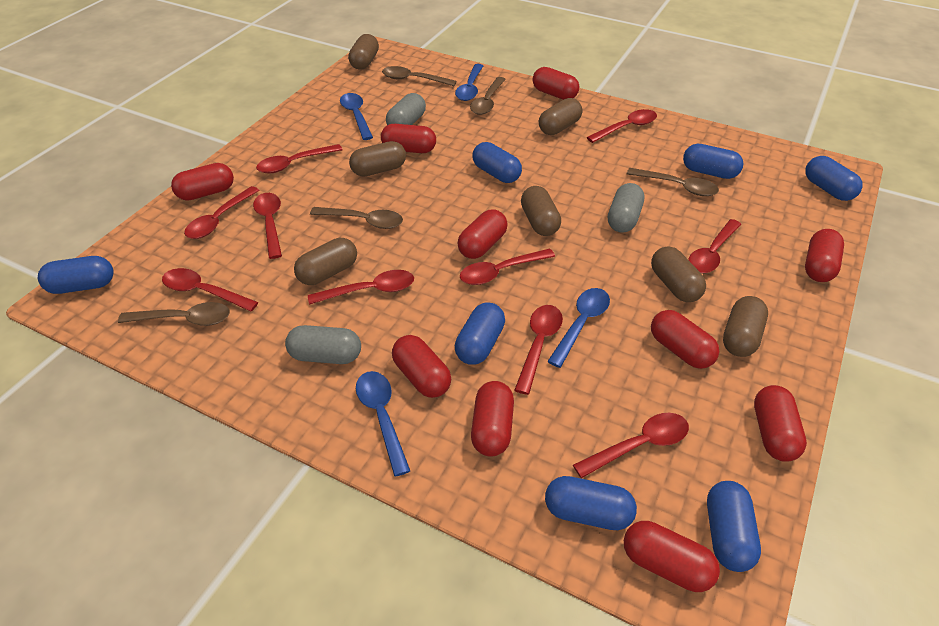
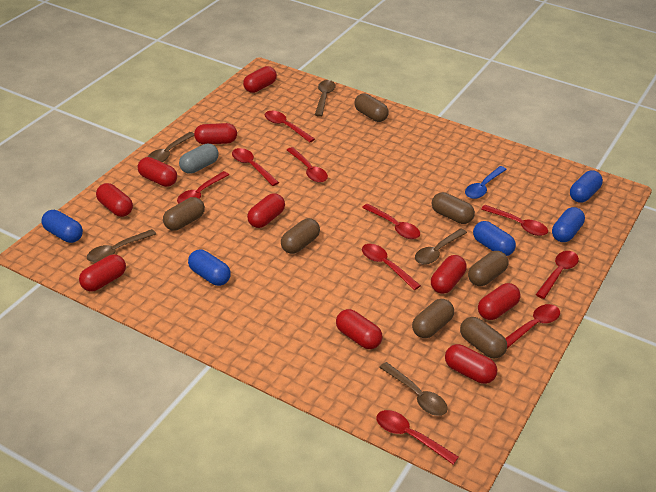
blue capsule: 7 -> 5
blue spoon: 4 -> 1
grey capsule: 3 -> 1

